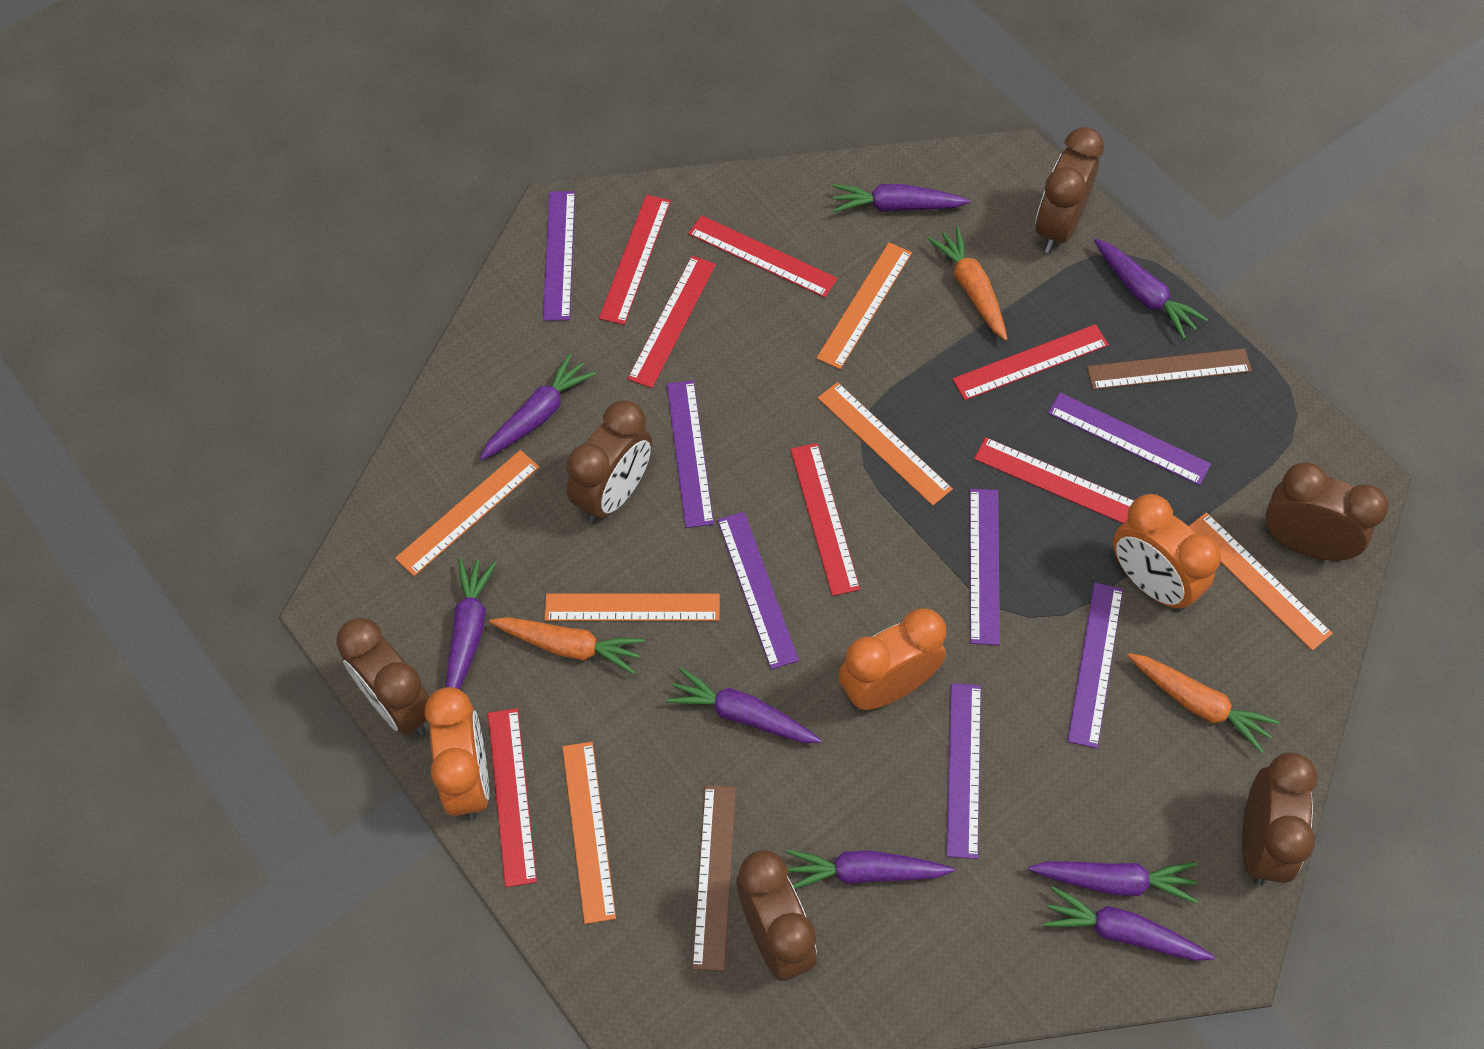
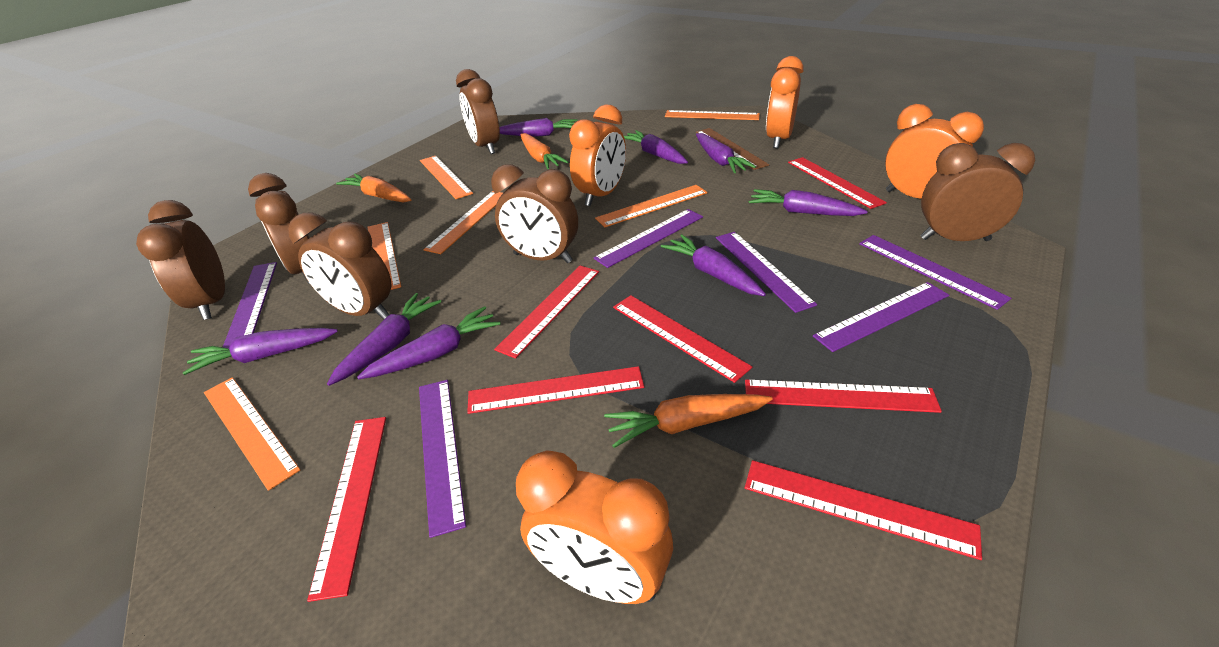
brown ruler: 2 -> 1
orange clock: 3 -> 4
purple ruler: 7 -> 6

